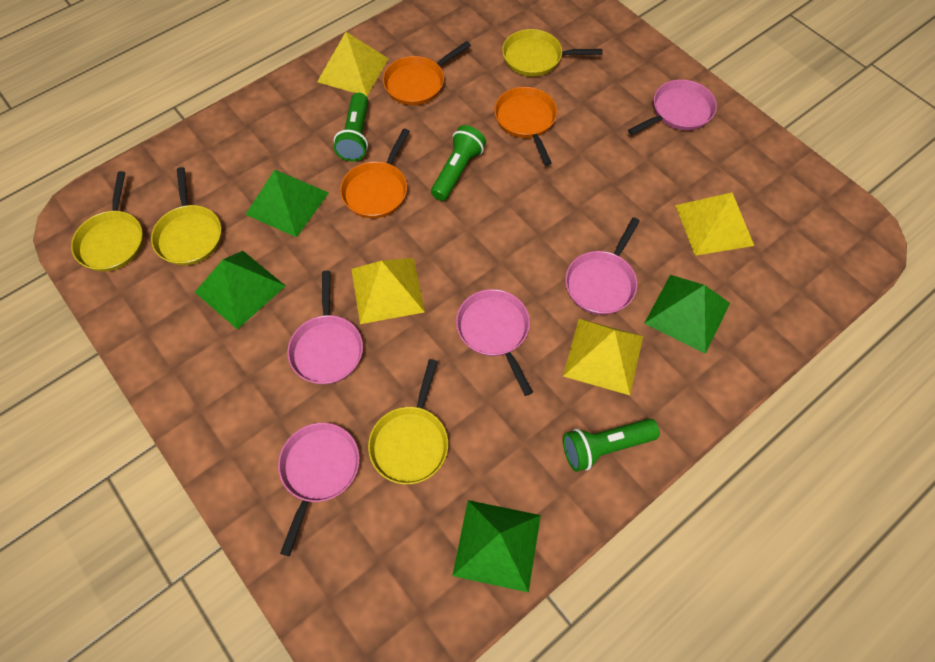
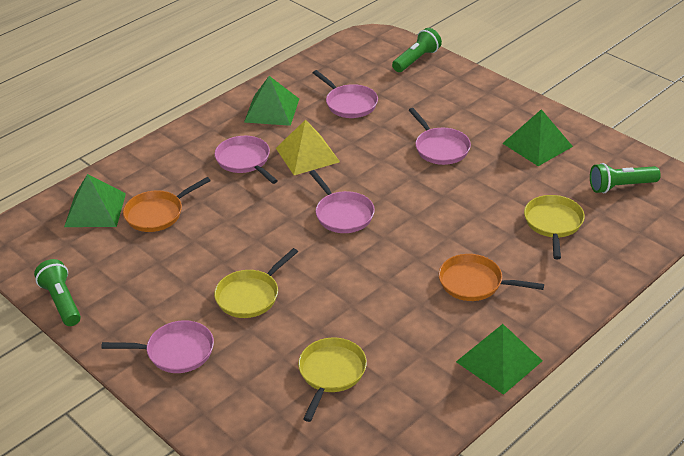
orange pan: 3 -> 2
yellow pan: 4 -> 3
yellow pyramid: 4 -> 1

